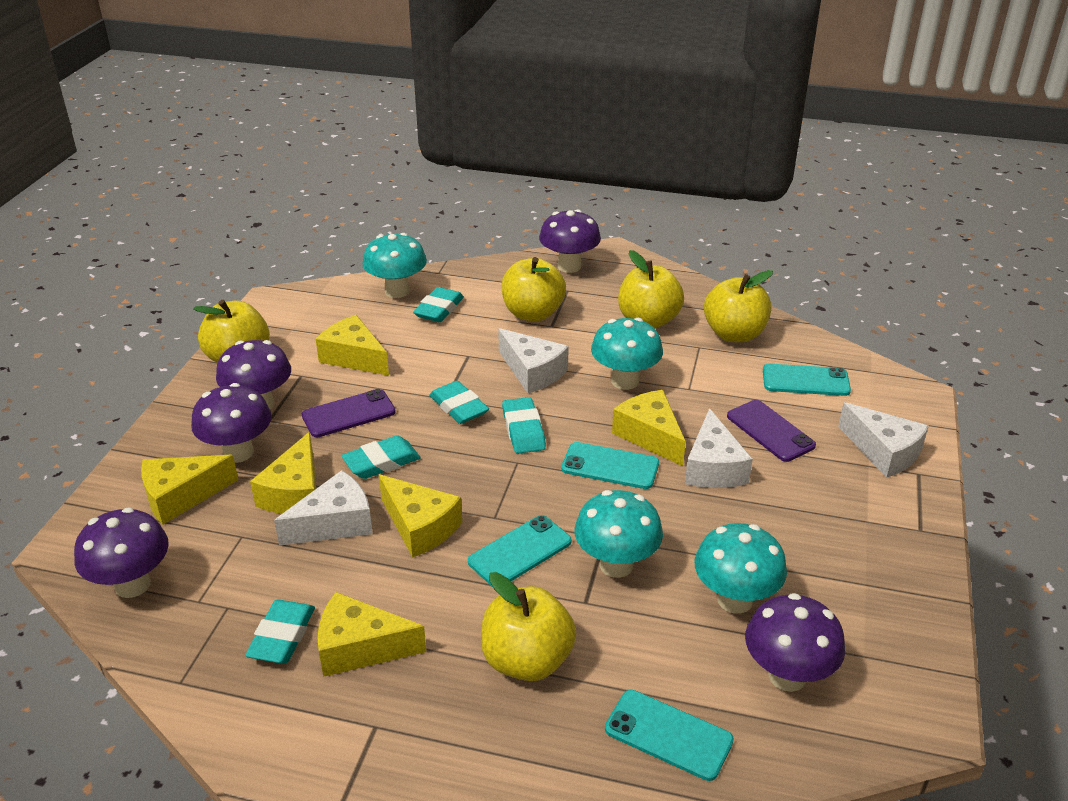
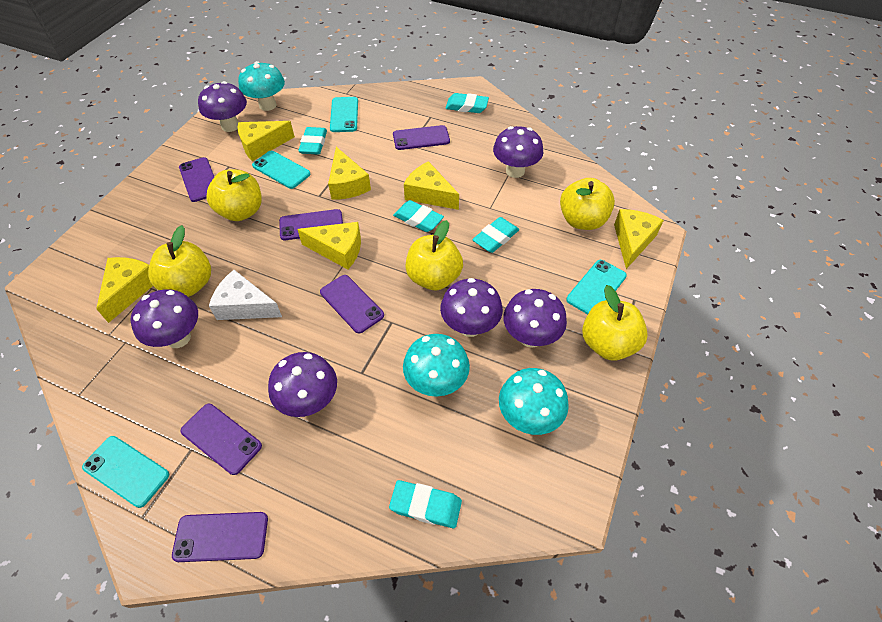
purple mushroom: 5 -> 6
purple phone: 2 -> 6
turquoise mushroom: 4 -> 3
white cheese: 4 -> 1

